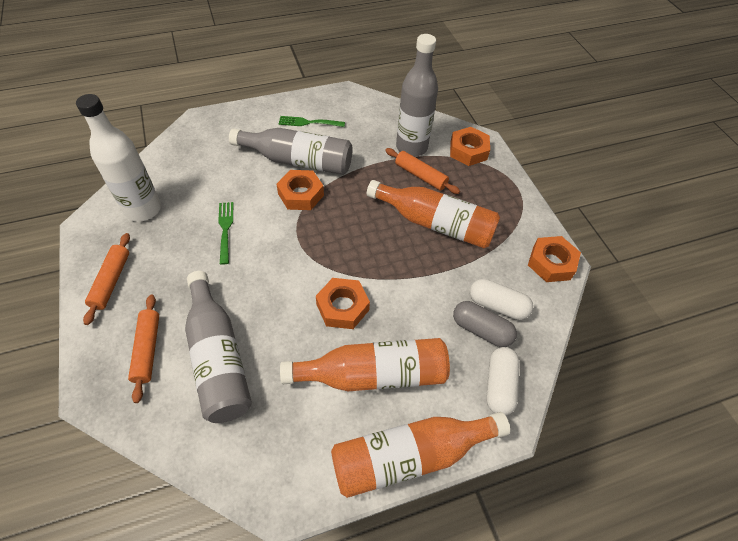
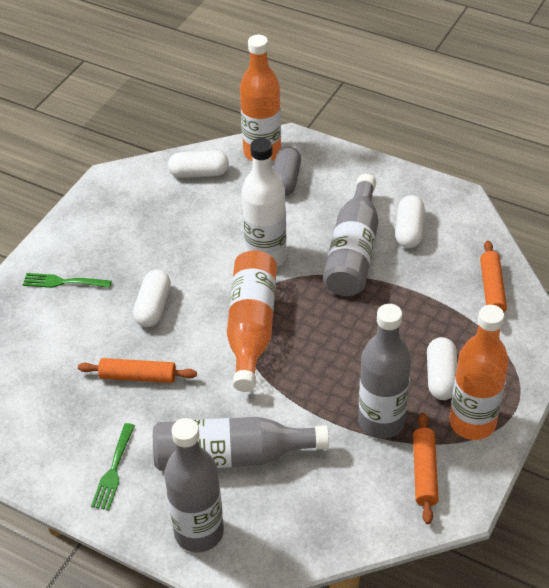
grey bottle: 3 -> 4
orange nut: 4 -> 0
white capsule: 2 -> 4

